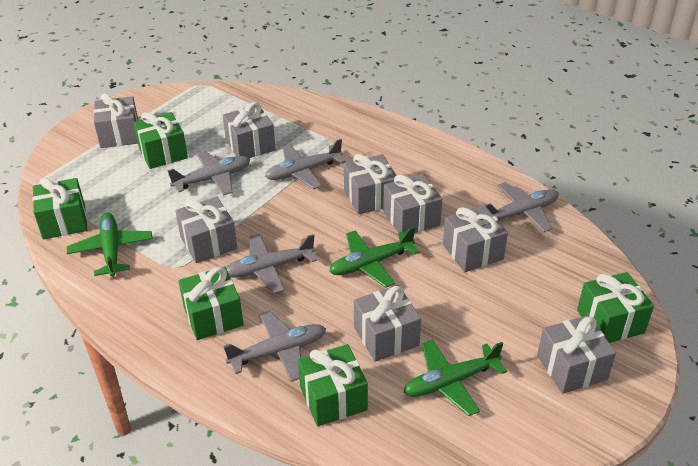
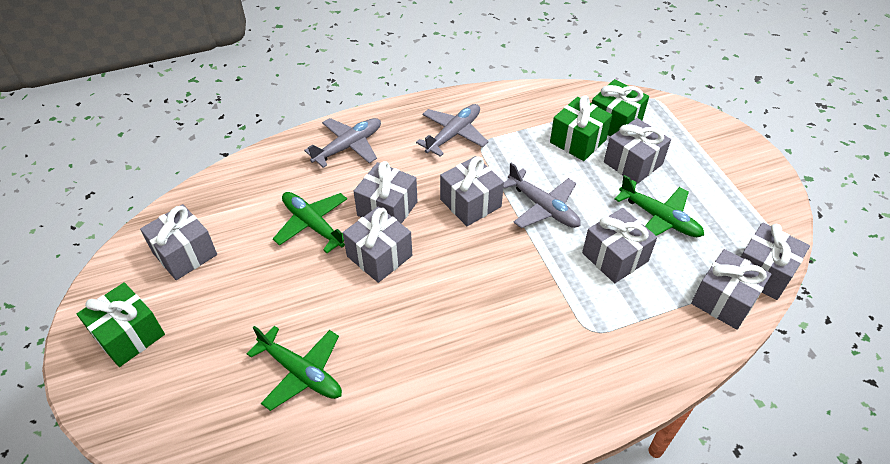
green gift: 5 -> 3
grey plane: 5 -> 3

